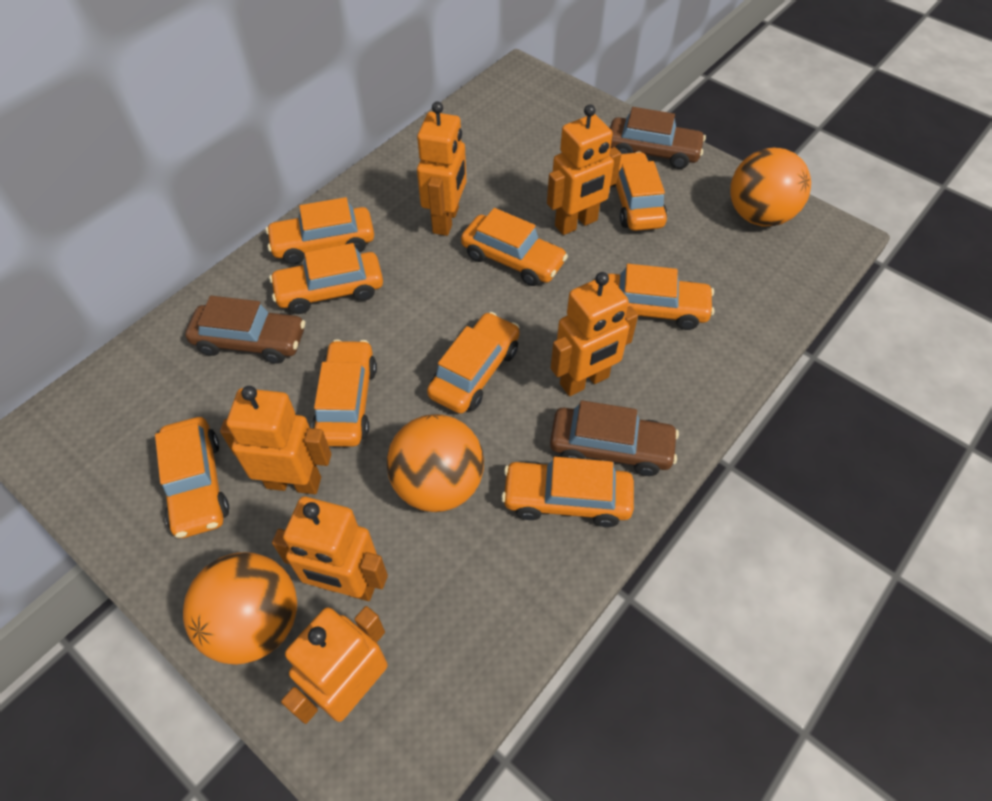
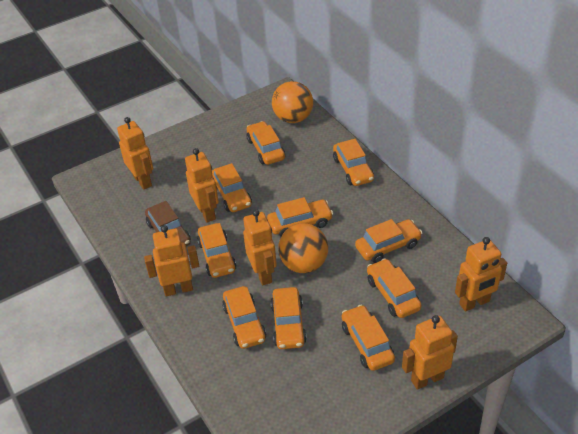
brown car: 3 -> 1
orange ball: 3 -> 2
orange car: 9 -> 10

